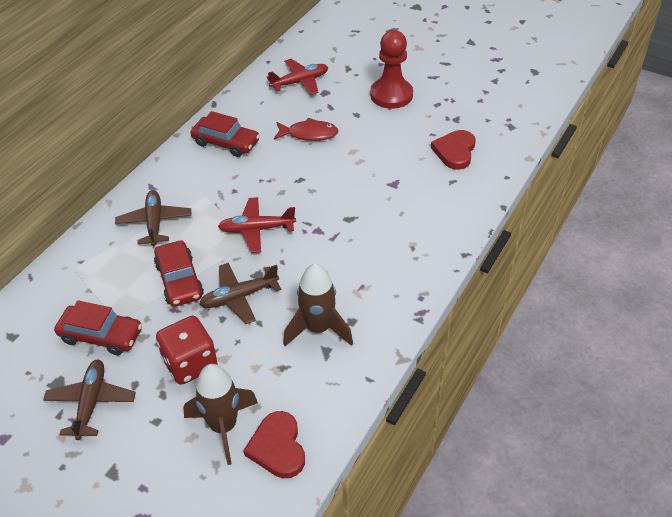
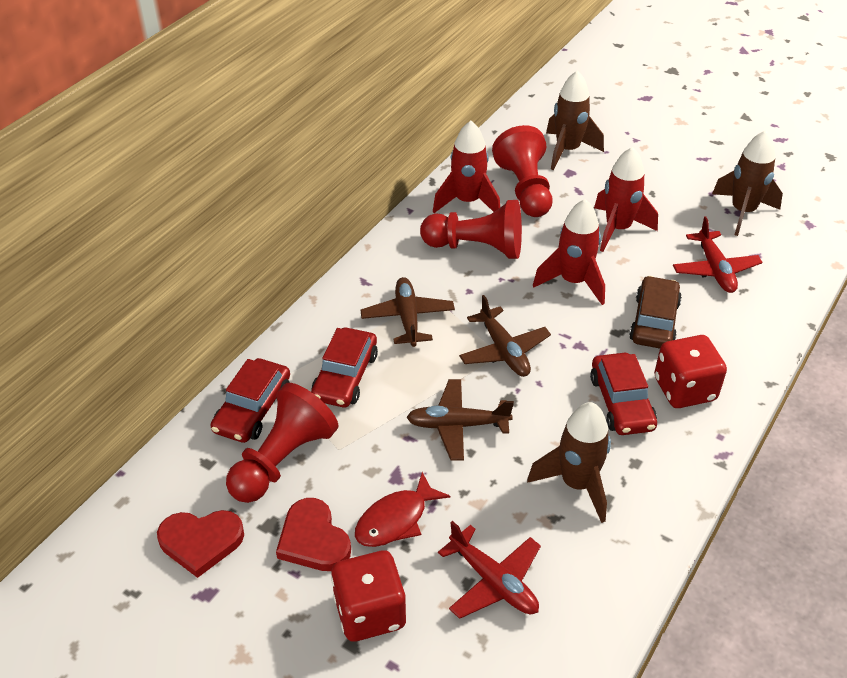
brown car: 0 -> 1
brown rocket: 2 -> 3
red dice: 1 -> 2
red pawn: 1 -> 3
red rocket: 0 -> 3

